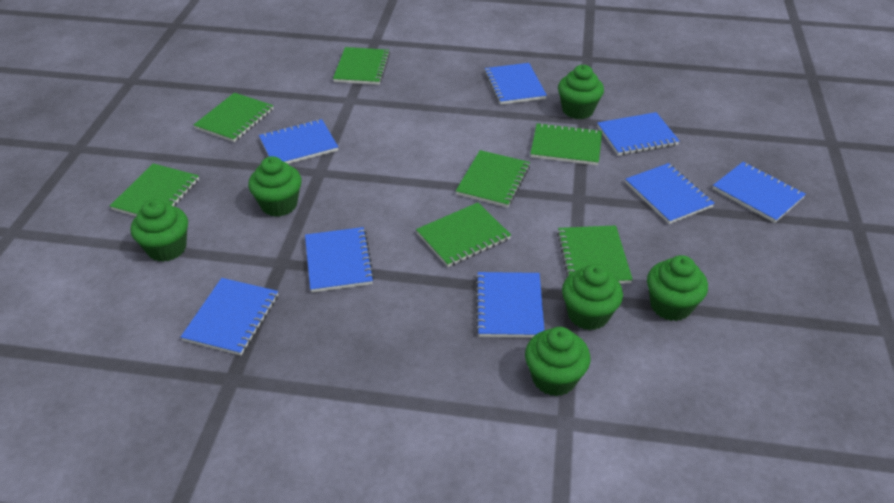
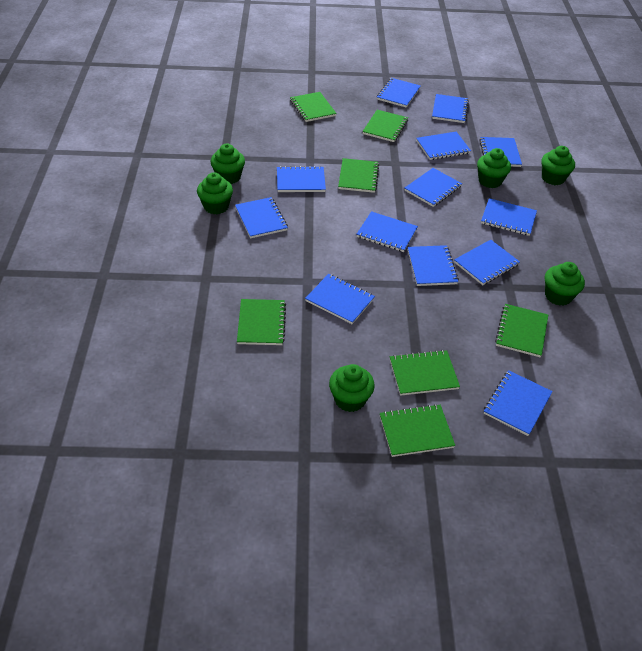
blue notebook: 8 -> 13

